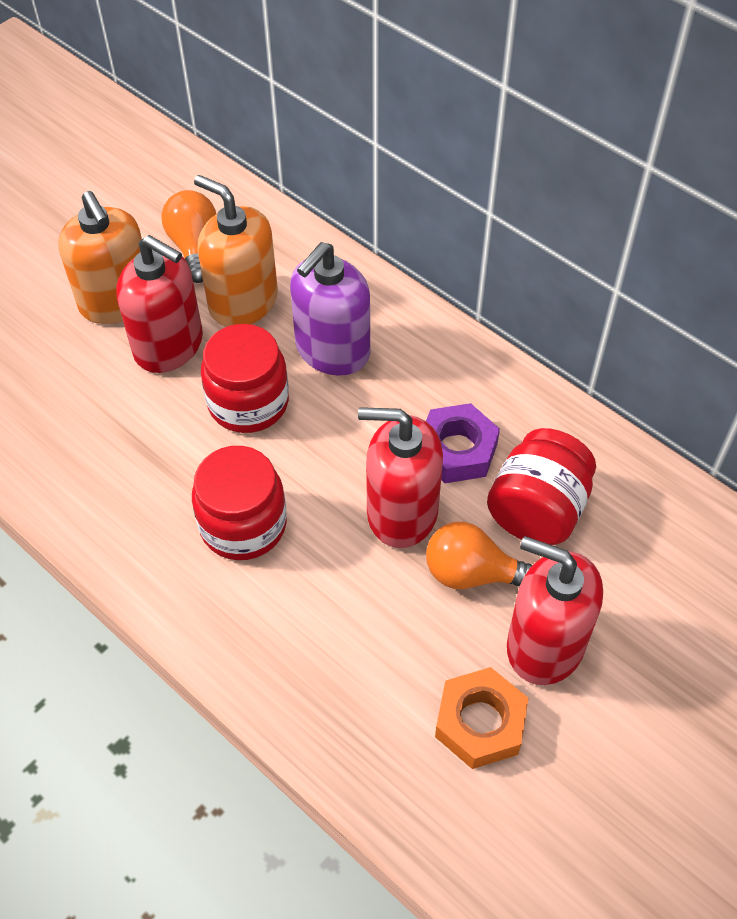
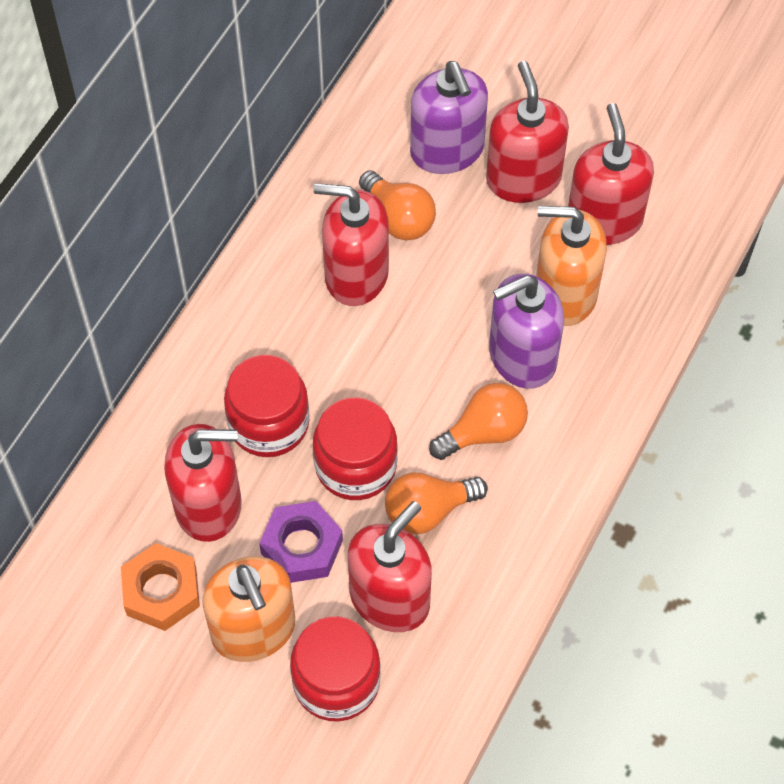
orange light bulb: 2 -> 3
purple soap dispenser: 1 -> 2
red soap dispenser: 3 -> 5

